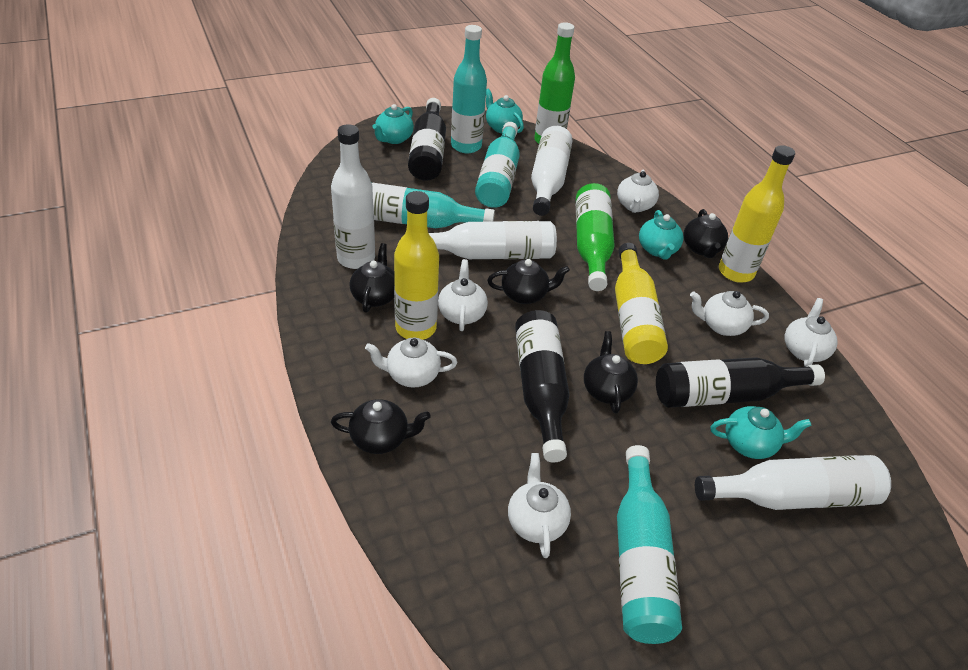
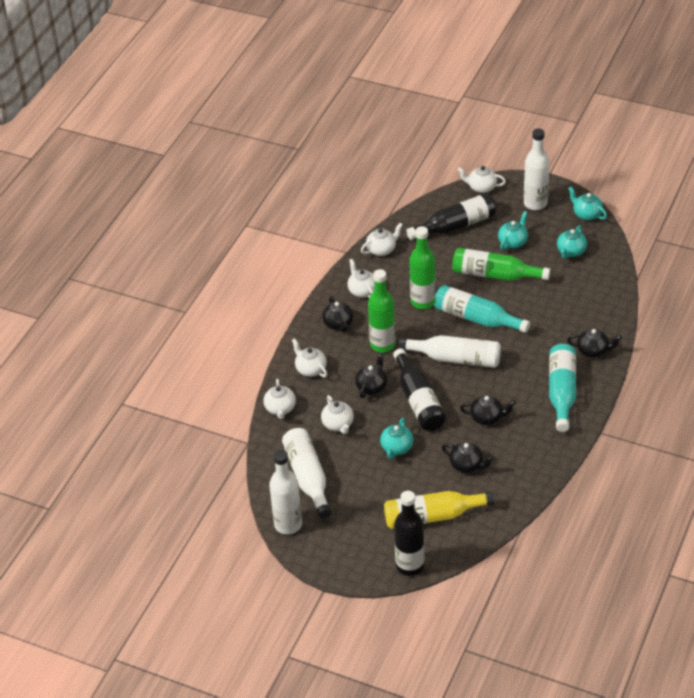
green bottle: 2 -> 3
turquoise bottle: 4 -> 2
yellow bottle: 3 -> 1

